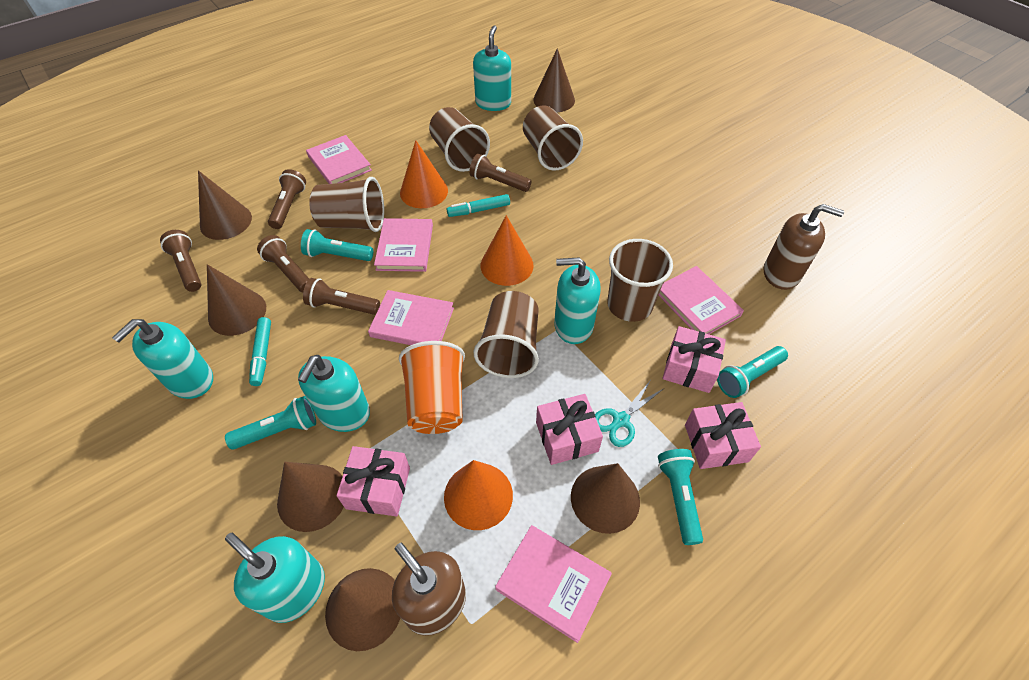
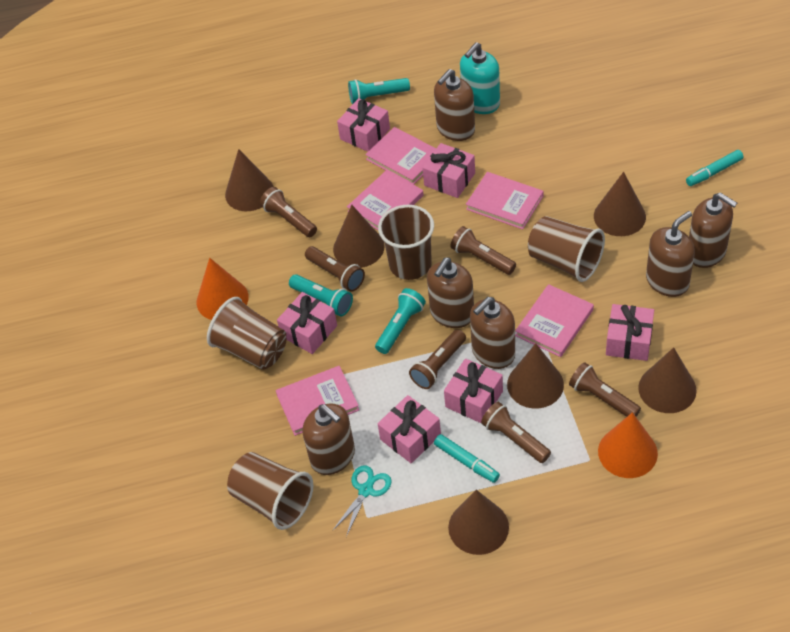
brown cup: 5 -> 4
brown flashlight: 5 -> 6
brown soap dispenser: 2 -> 6
orange cone: 3 -> 2
orange cup: 1 -> 0
pink gift: 4 -> 6
turquoise flashlight: 4 -> 3
turquoise soap dispenser: 5 -> 1

